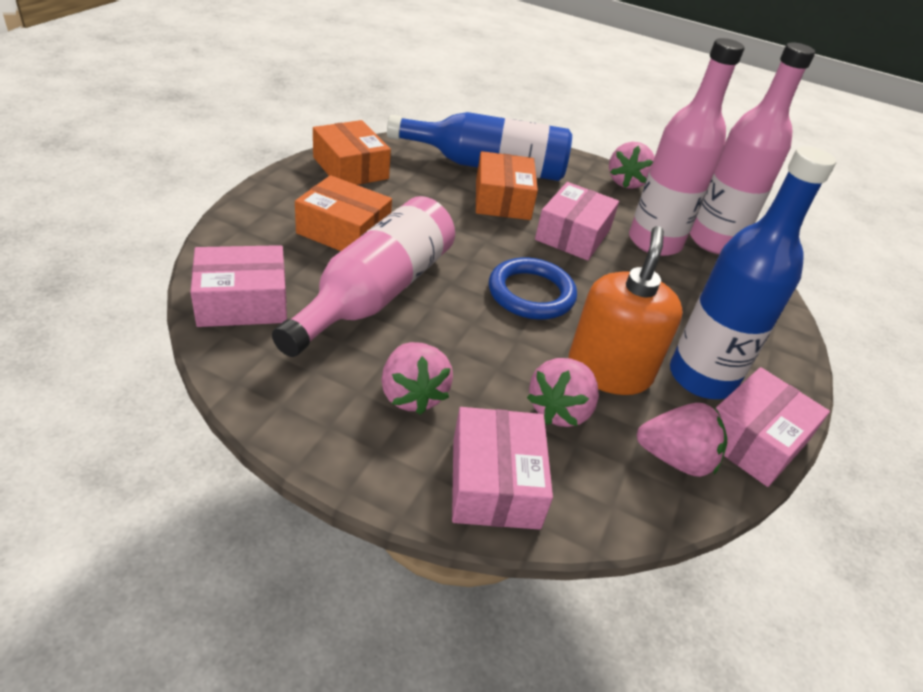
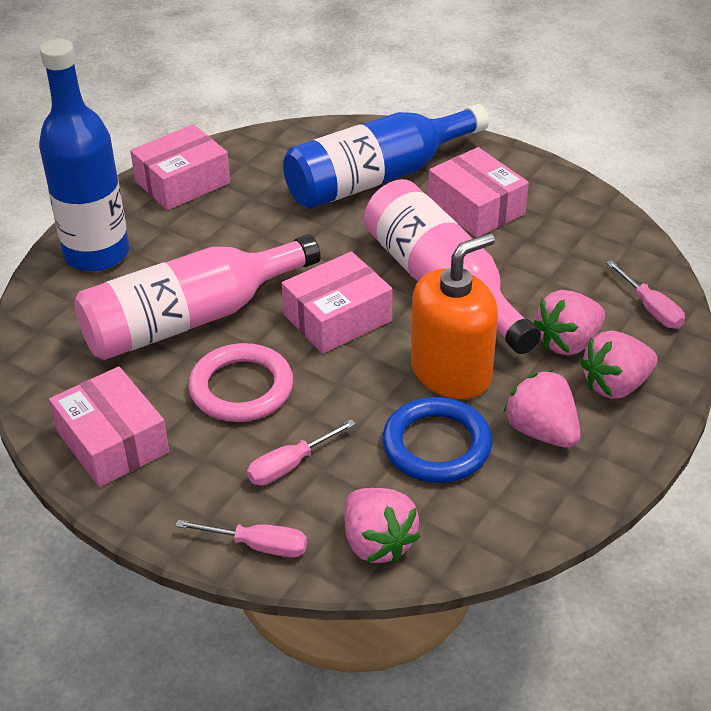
orange box: 3 -> 0
pink bottle: 3 -> 2
pink ring: 0 -> 1
pink screwdriver: 0 -> 3

